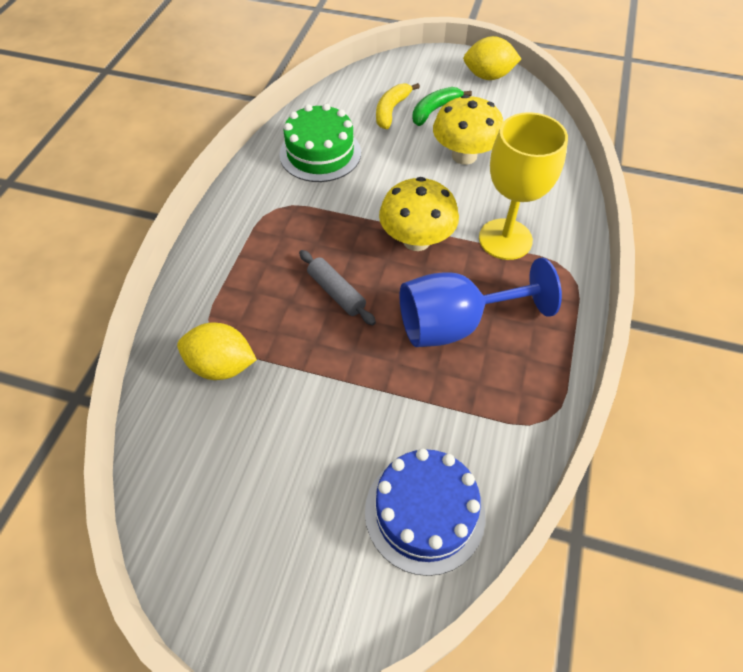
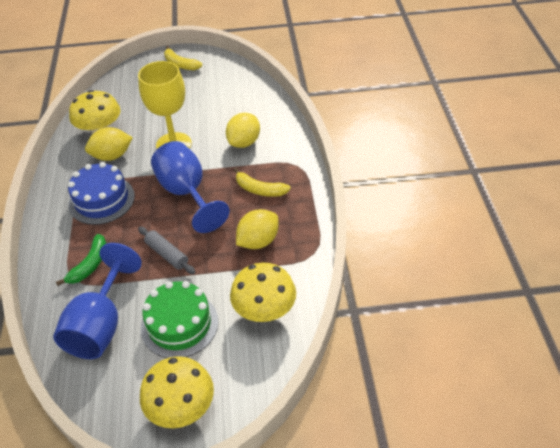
blue goblet: 1 -> 2
yellow banana: 1 -> 2
yellow lemon: 2 -> 3
yellow mushroom: 2 -> 3

